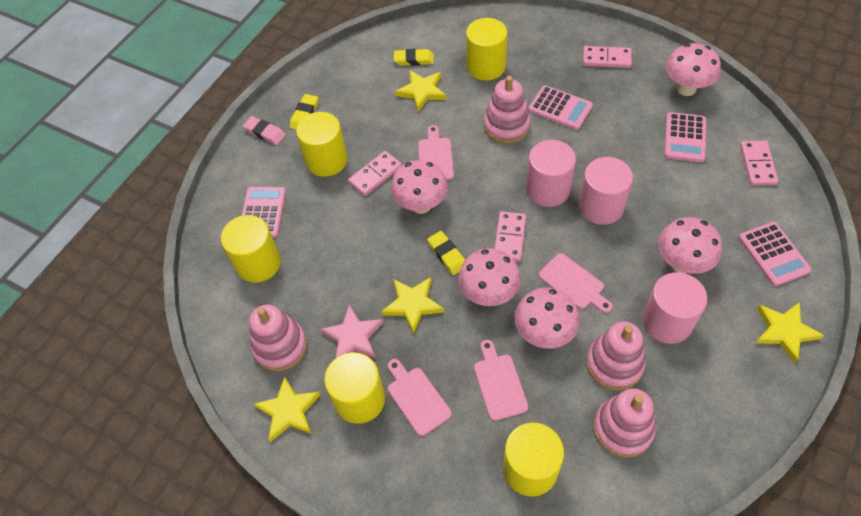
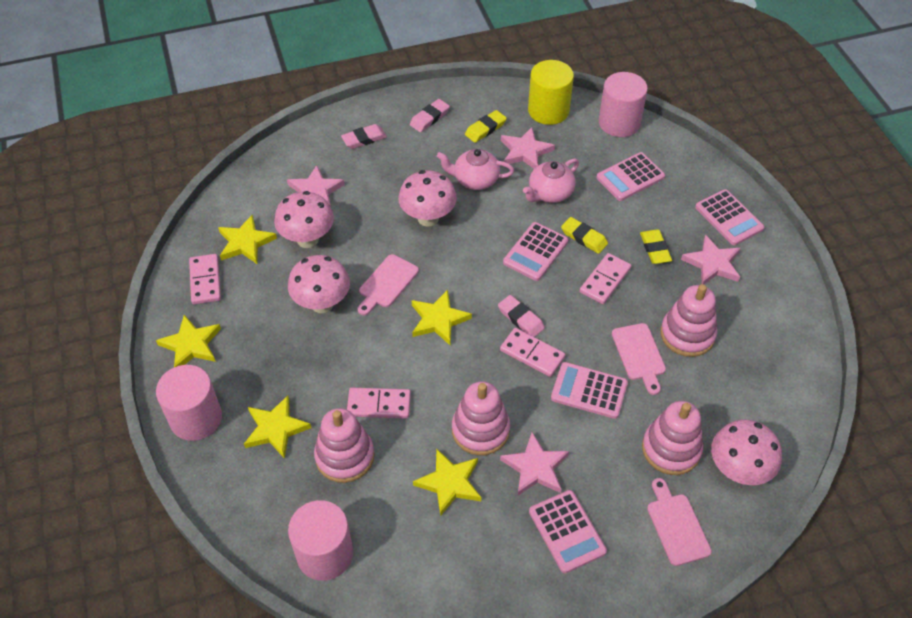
pink calculator: 4 -> 5
pink cutting board: 4 -> 3
pink eraser: 1 -> 3
pink mushroom: 5 -> 4
pink star: 1 -> 4
pink teapot: 0 -> 2
yellow cylinder: 5 -> 1
yellow star: 4 -> 5

